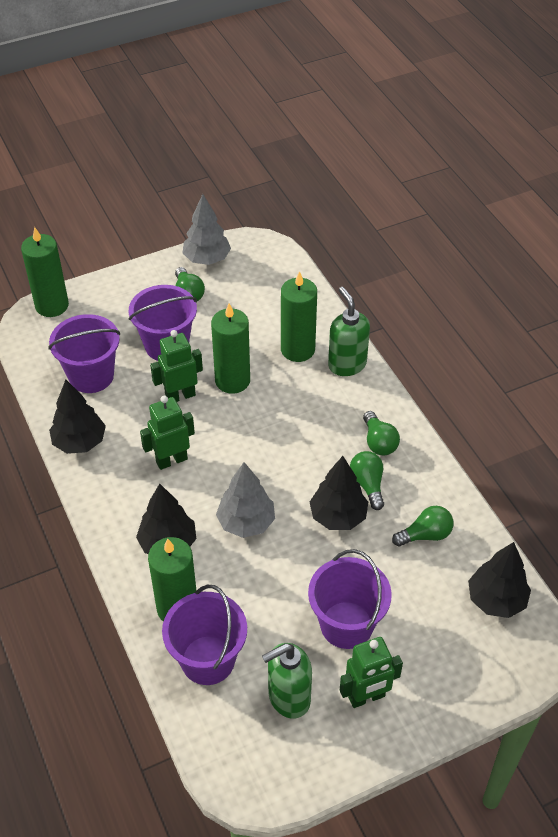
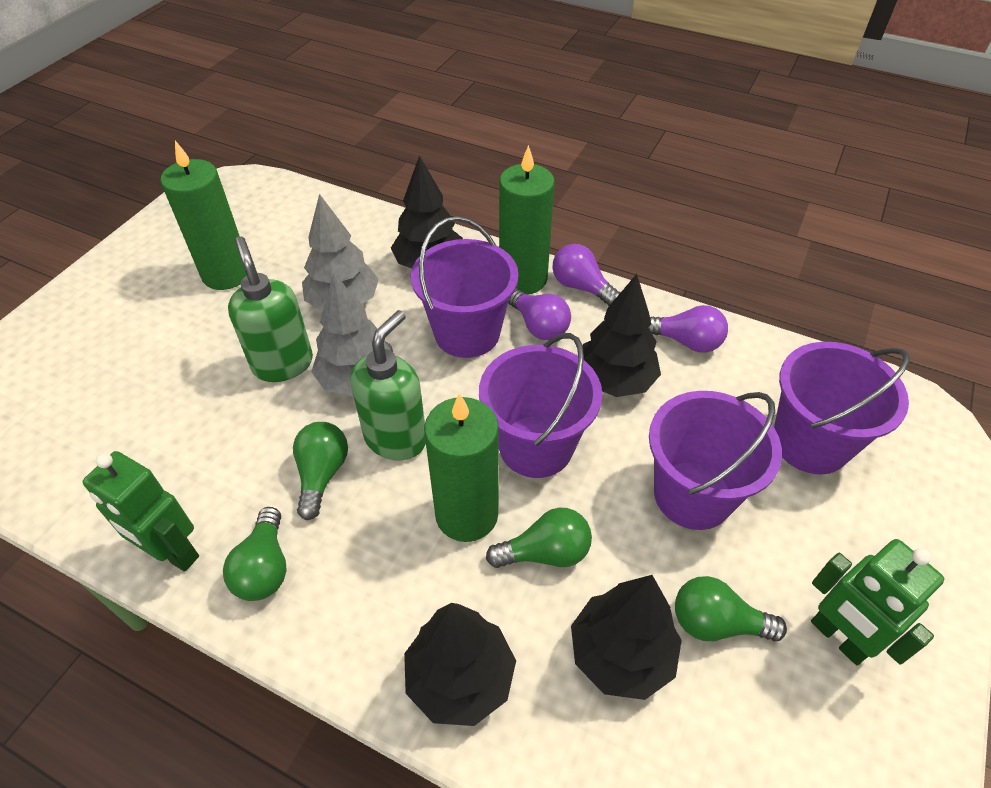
green candle: 4 -> 3
green robot: 3 -> 2
purple light bulb: 0 -> 3

